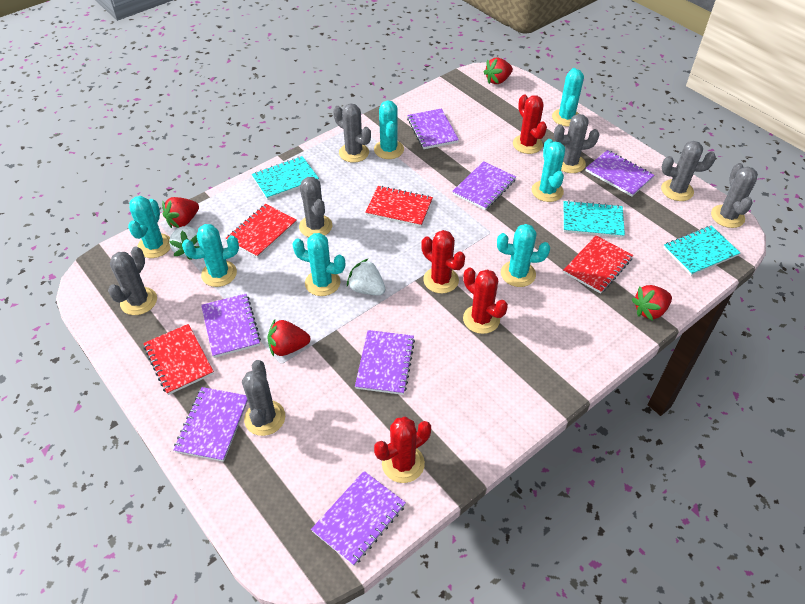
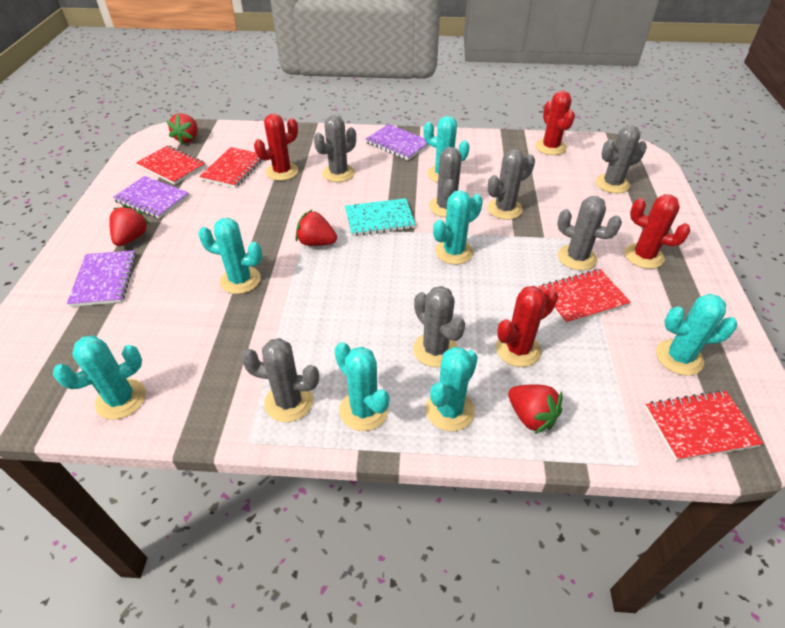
purple notebook: 7 -> 3
turquoise notebook: 3 -> 1
white strawberry: 2 -> 0

